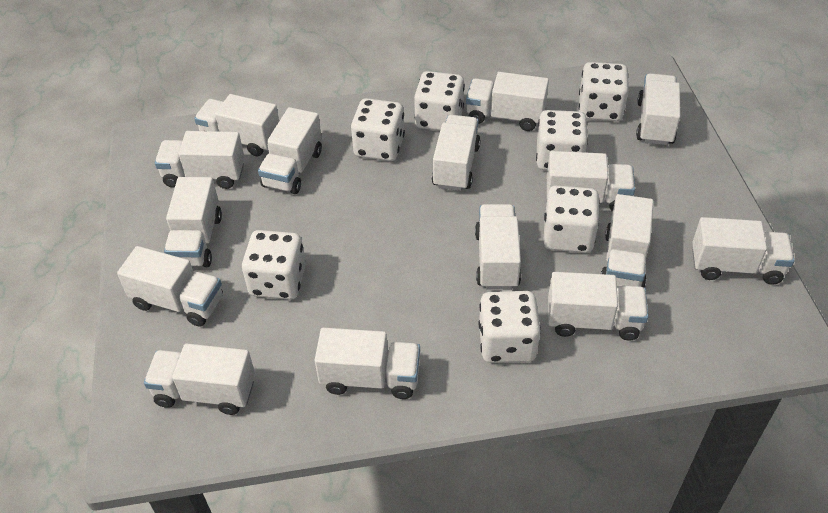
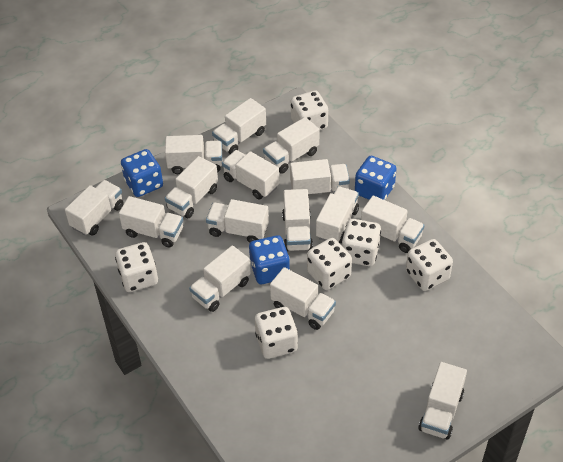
blue dice: 0 -> 3
white dice: 7 -> 6

